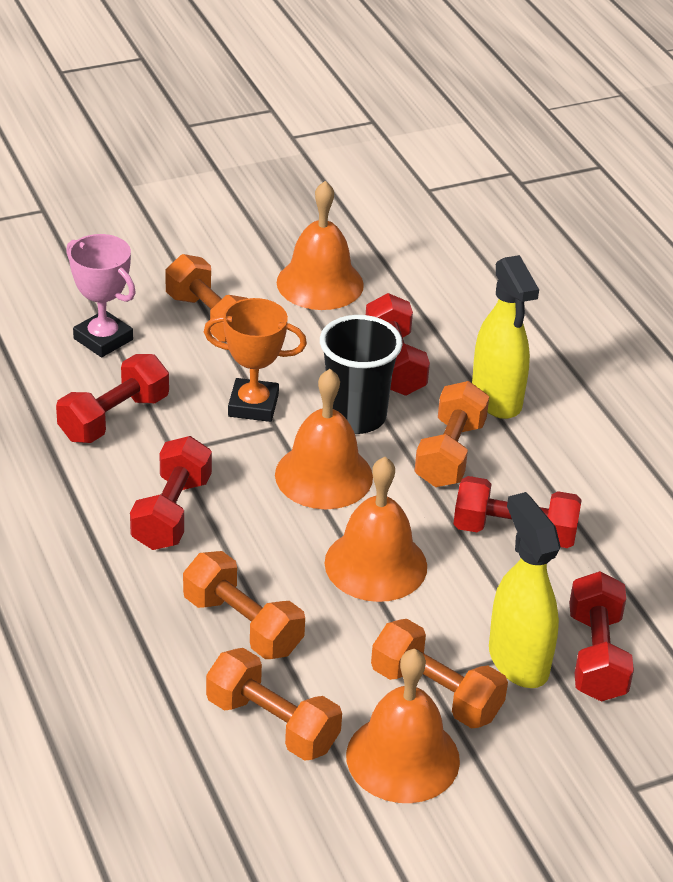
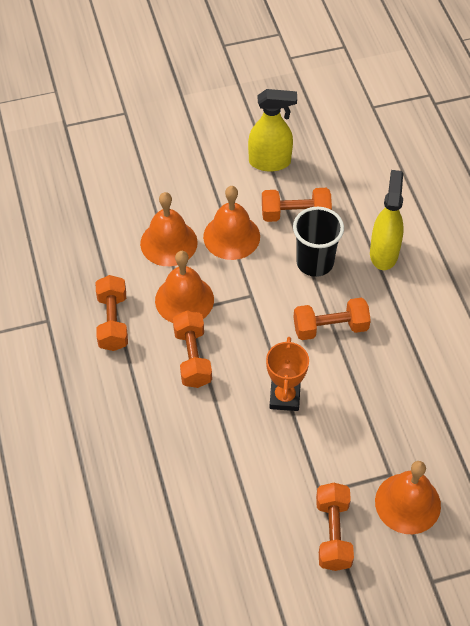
pink trophy: 1 -> 0
red dumbbell: 5 -> 0

